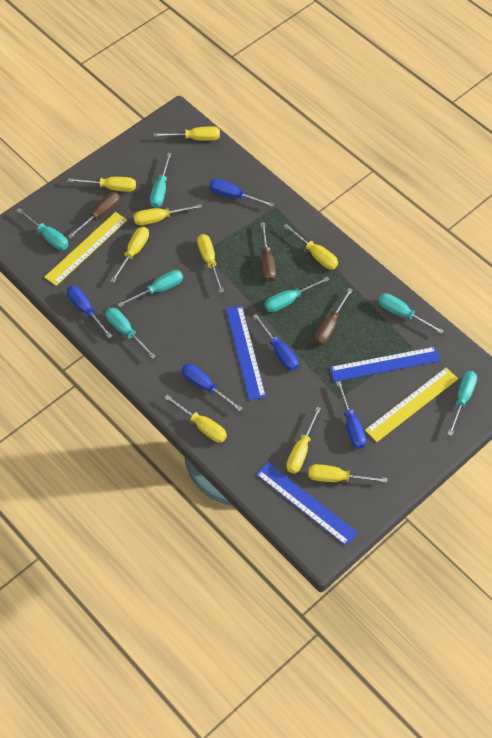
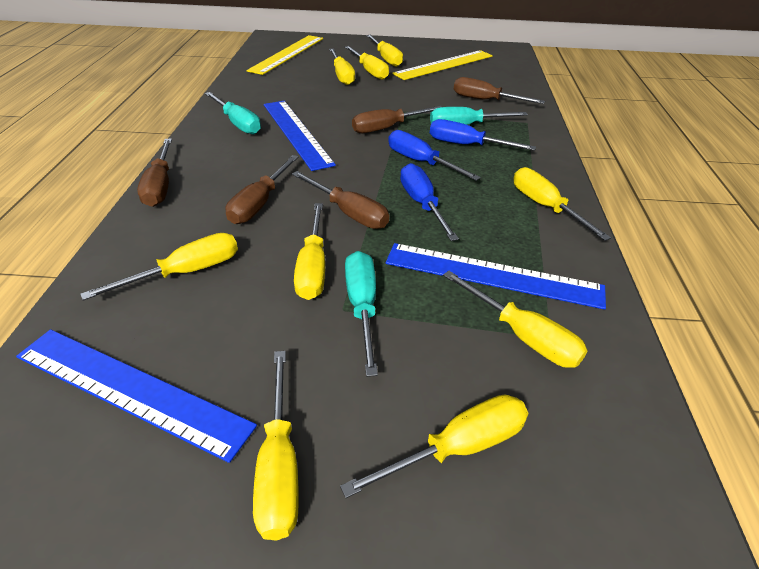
blue screwdriver: 5 -> 3
brown screwdriver: 3 -> 5
turquoise screwdriver: 7 -> 3

